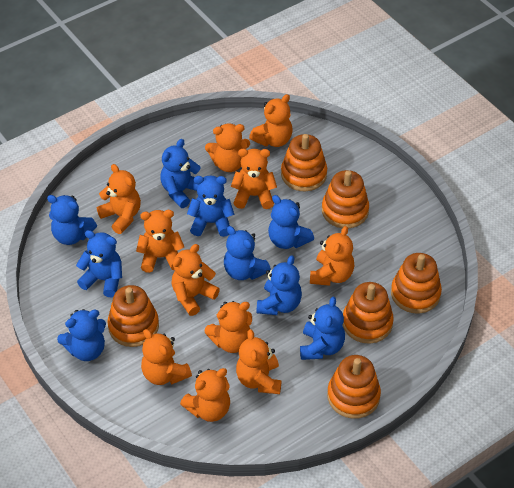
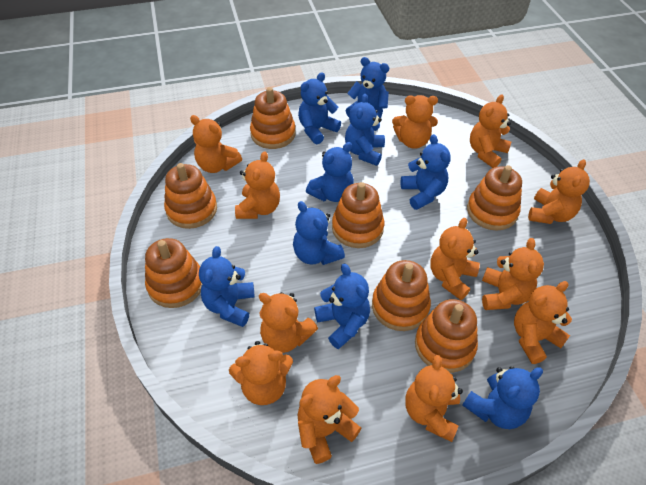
orange stacking toy: 6 -> 7
orange teddy bear: 11 -> 12

